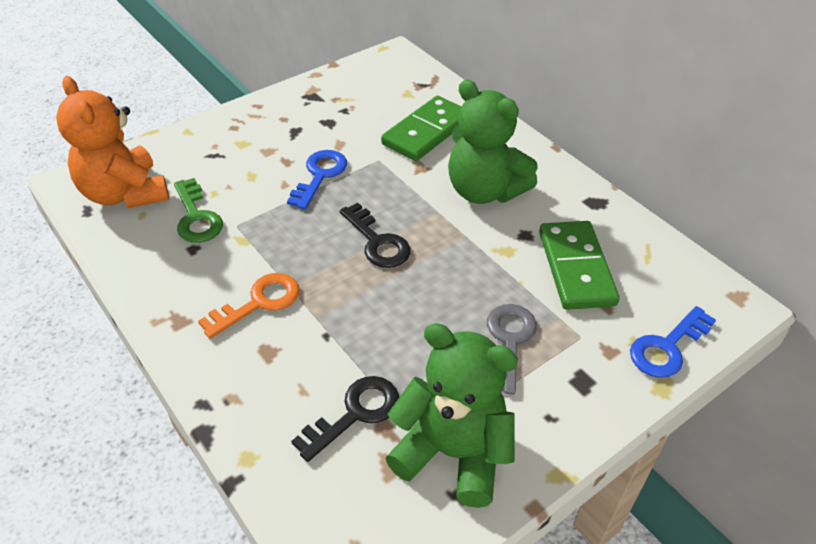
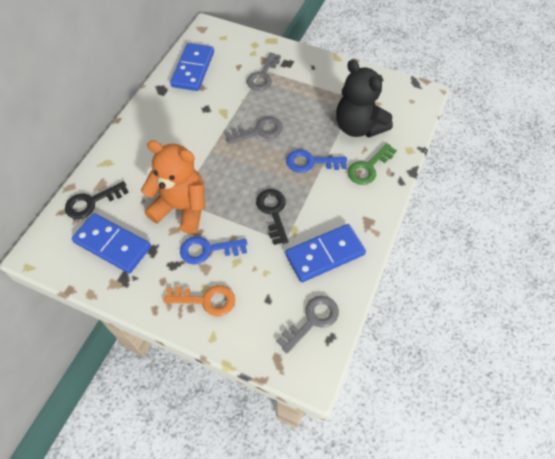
black teddy bear: 0 -> 1
blue domino: 0 -> 3
green domino: 2 -> 0
green teddy bear: 2 -> 0
grey key: 1 -> 3

